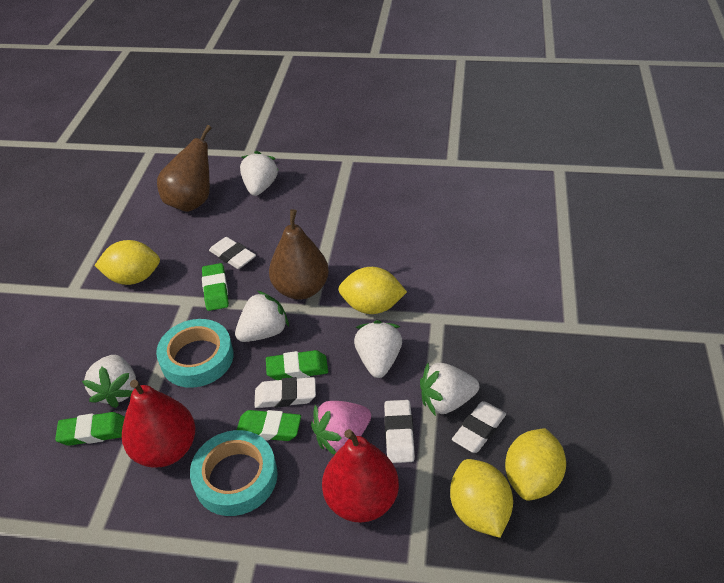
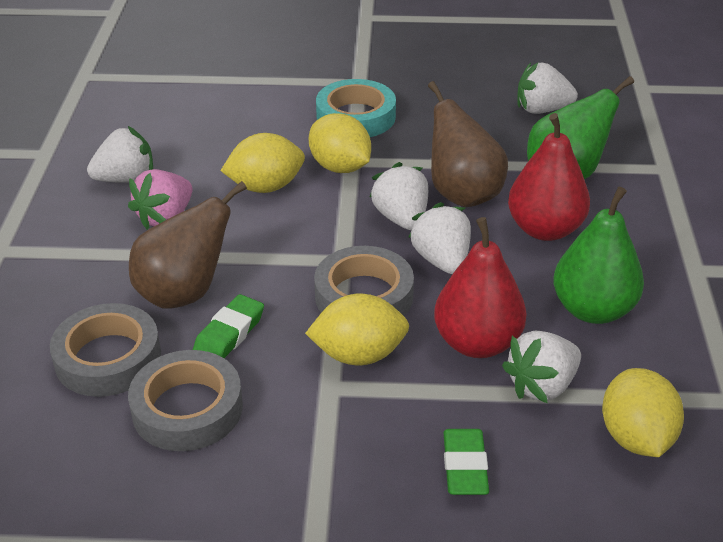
green eraser: 4 -> 2
green pear: 0 -> 2
grey tape: 0 -> 3
turquoise tape: 2 -> 1
white eraser: 4 -> 0

